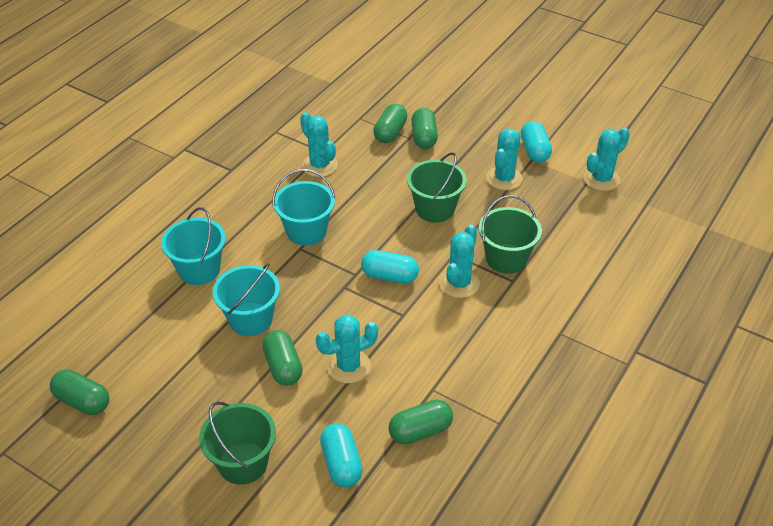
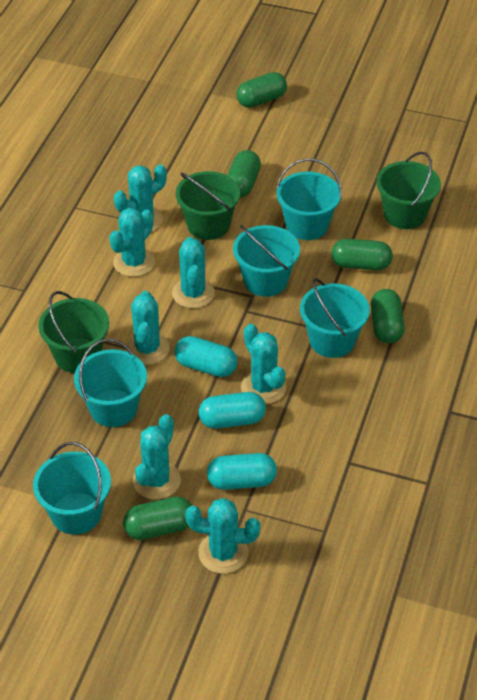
turquoise bucket: 3 -> 5
turquoise cactus: 5 -> 7

